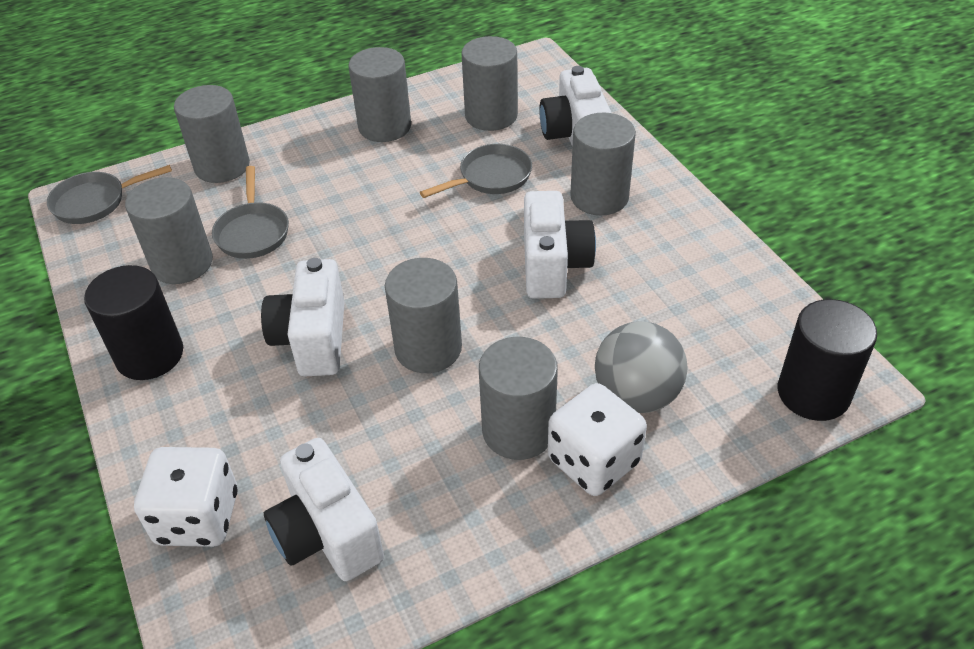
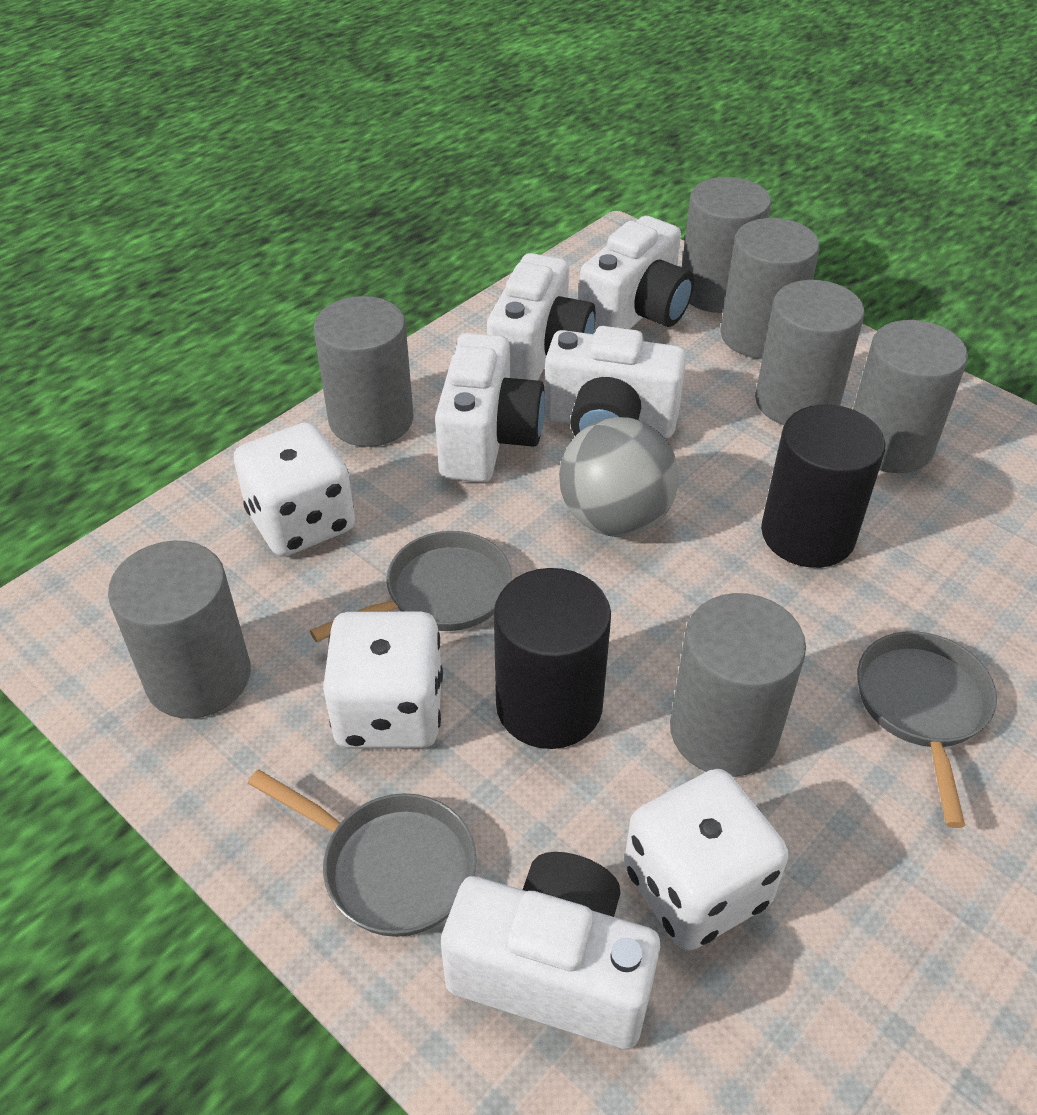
white camera: 4 -> 5
white dice: 2 -> 3

